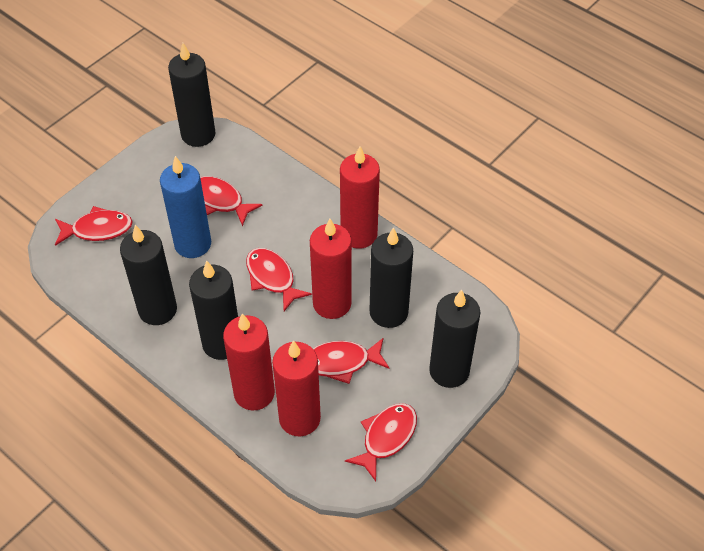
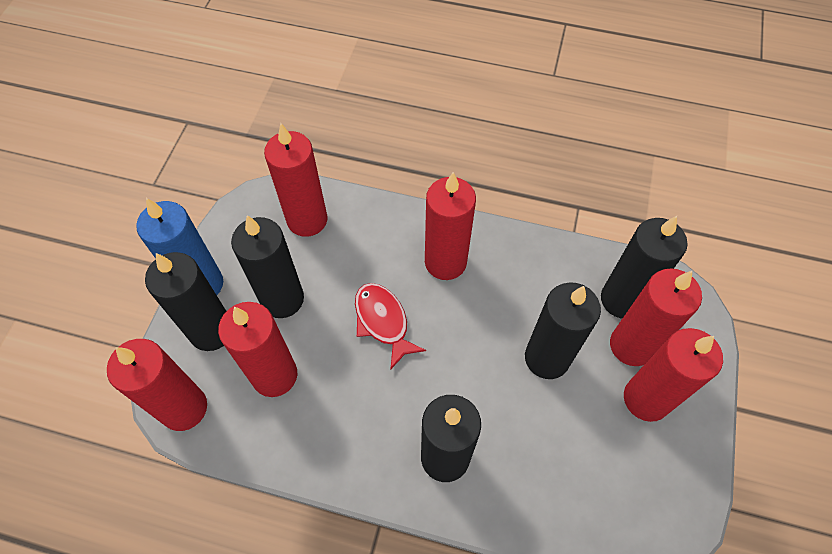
red candle: 4 -> 6
red fish: 5 -> 1

